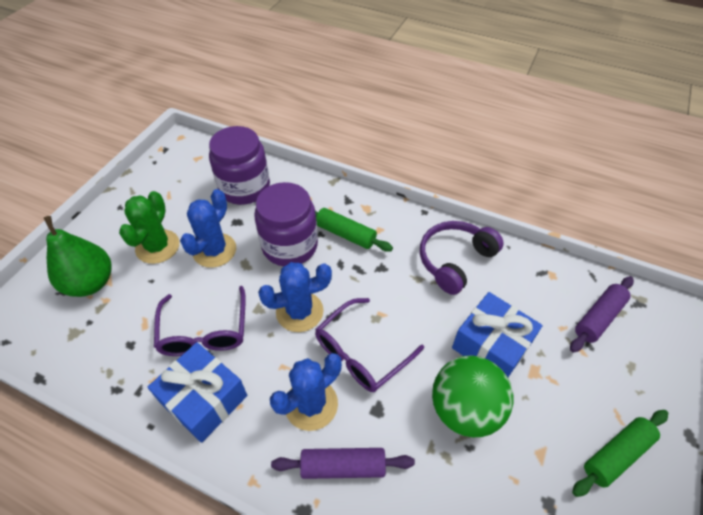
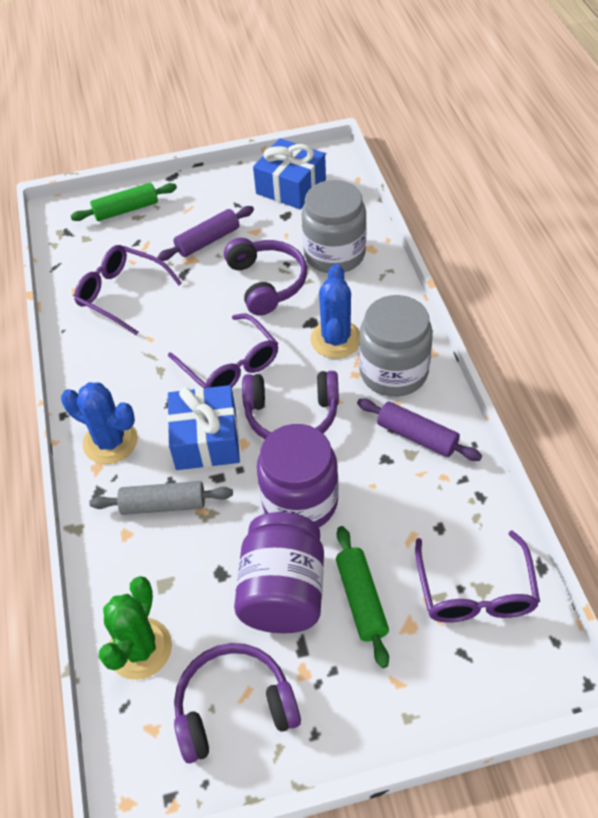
blue cactus: 3 -> 2
green ball: 1 -> 0
green pear: 1 -> 0
grey jar: 0 -> 2
grey rolling pin: 0 -> 1
purple glasses: 2 -> 3
purple headphones: 1 -> 3

